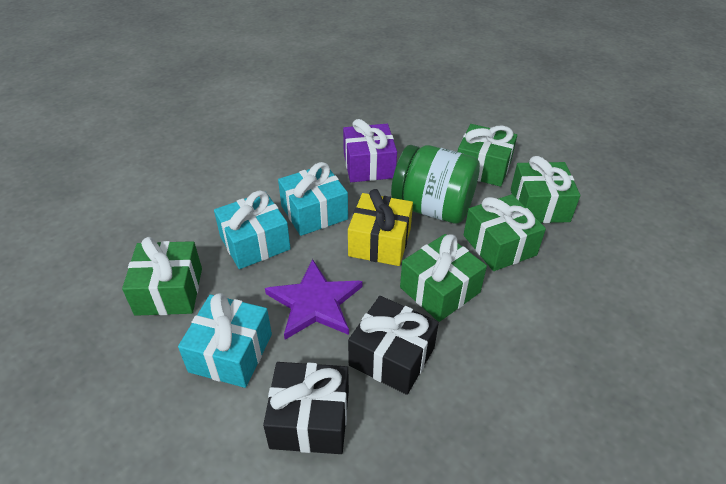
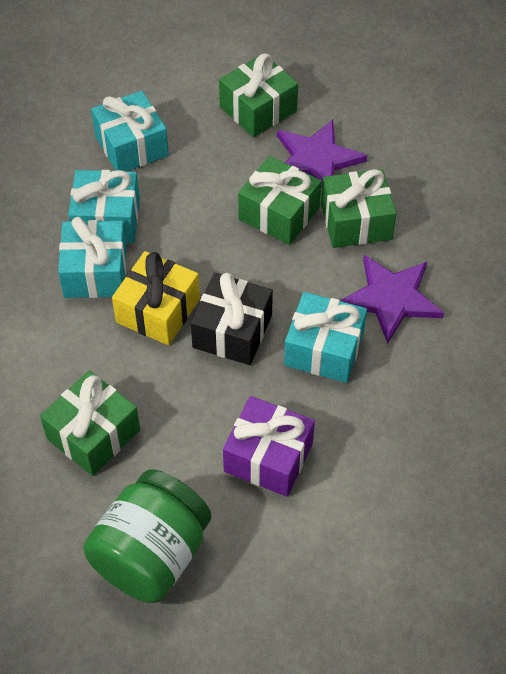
black gift: 2 -> 1
green gift: 5 -> 4
purple star: 1 -> 2
turquoise gift: 3 -> 4

